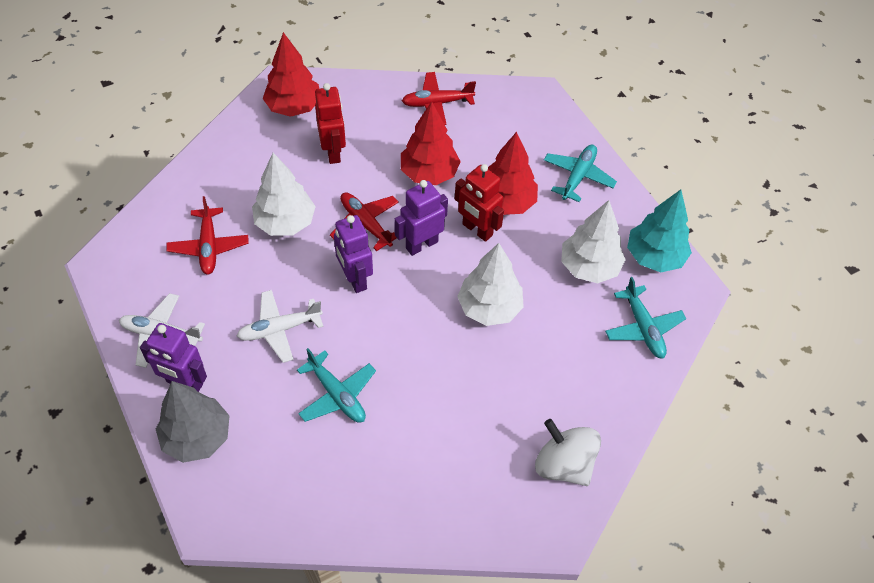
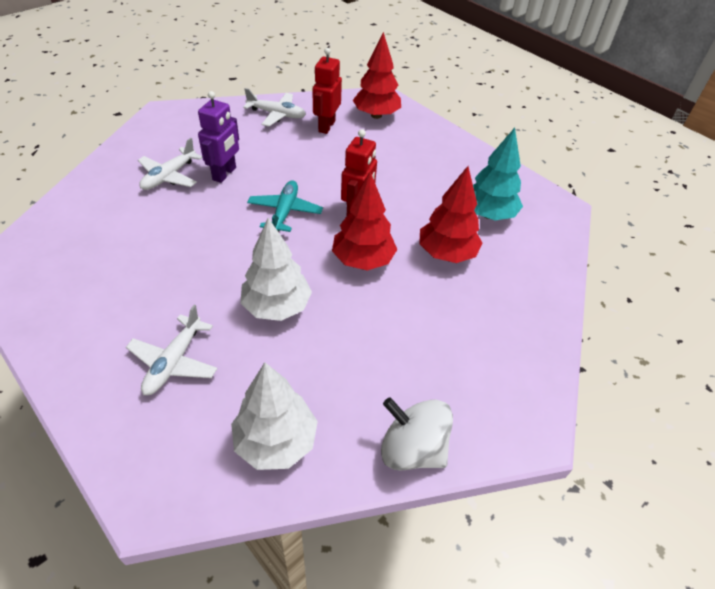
grey tree: 1 -> 0
purple robot: 3 -> 1
red plane: 3 -> 0
turquoise plane: 3 -> 1
white plane: 2 -> 3
white tree: 3 -> 2

